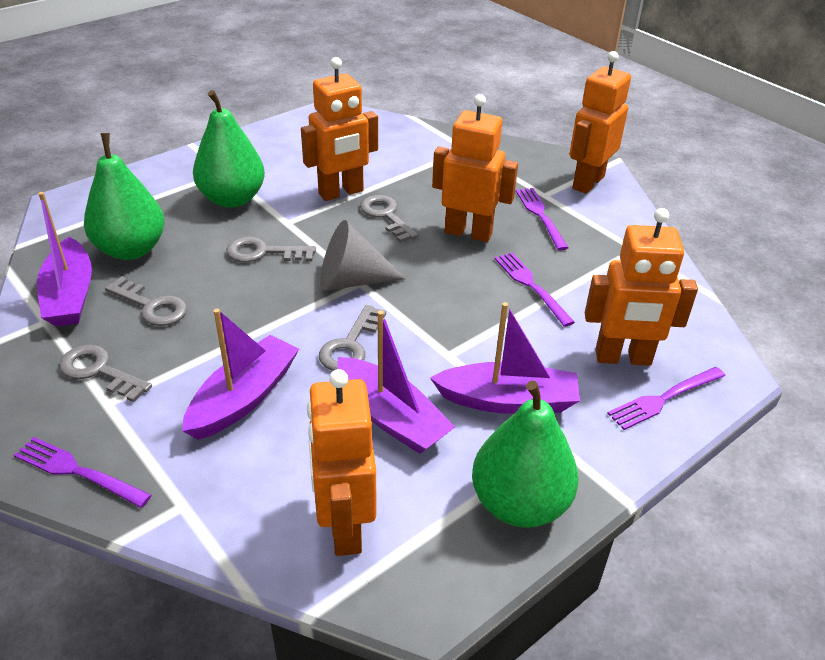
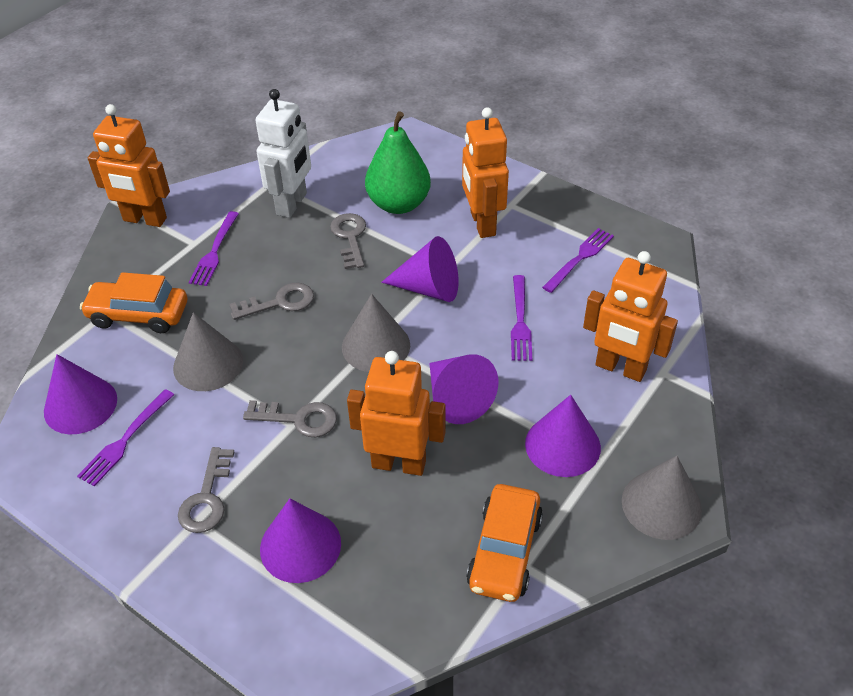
green pear: 3 -> 1
grey cone: 1 -> 3
grey key: 5 -> 4
orange car: 0 -> 2
orange robot: 5 -> 4
purple boat: 4 -> 0
purple cone: 0 -> 5
white robot: 0 -> 1

